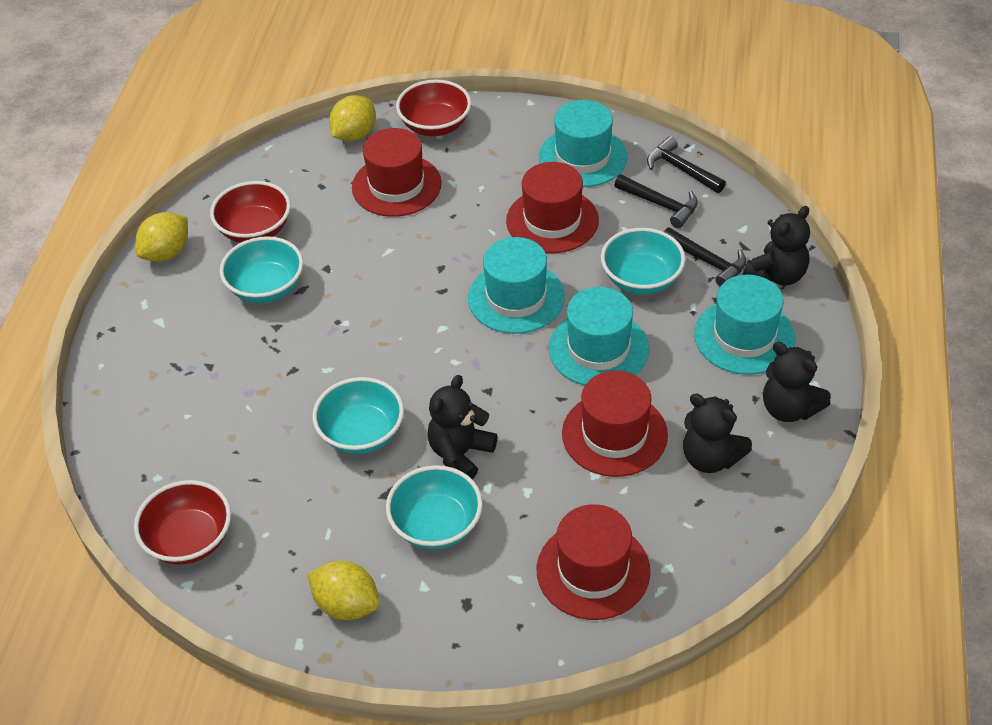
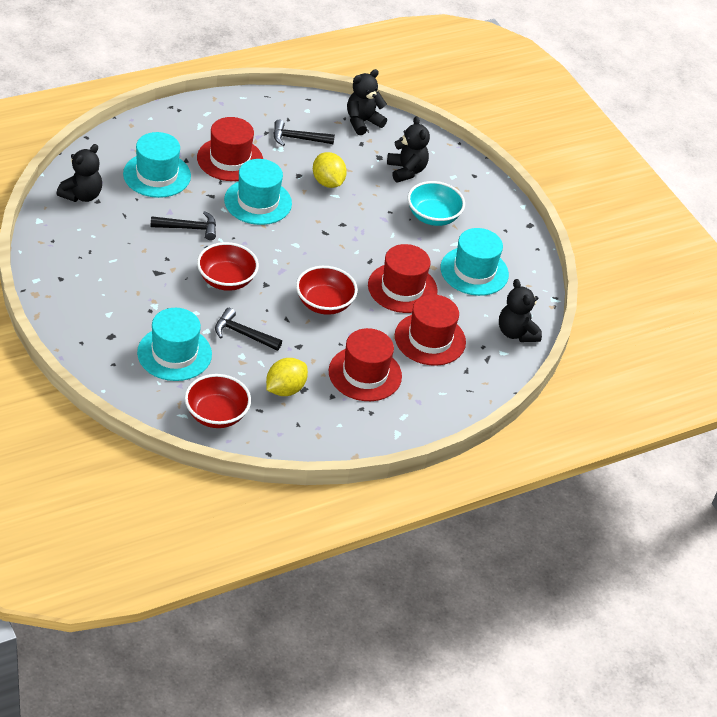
turquoise bowl: 4 -> 1
yellow lemon: 3 -> 2

